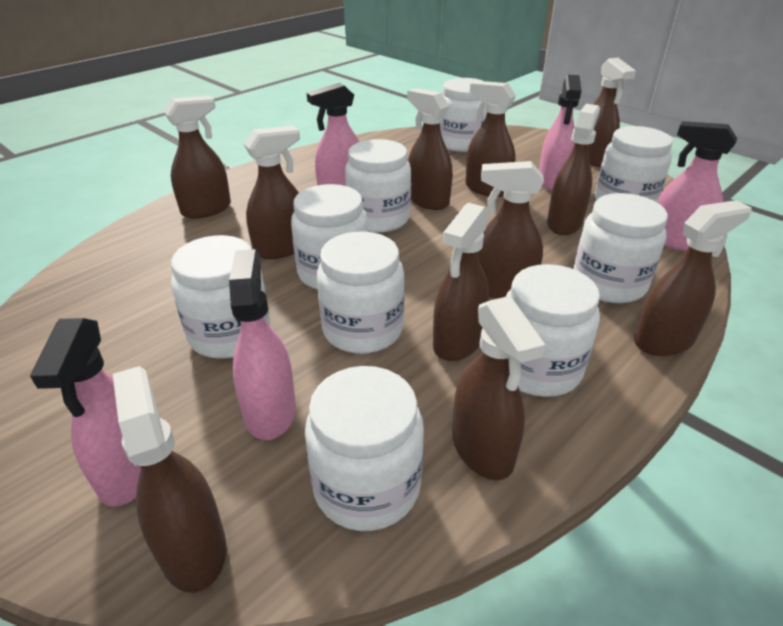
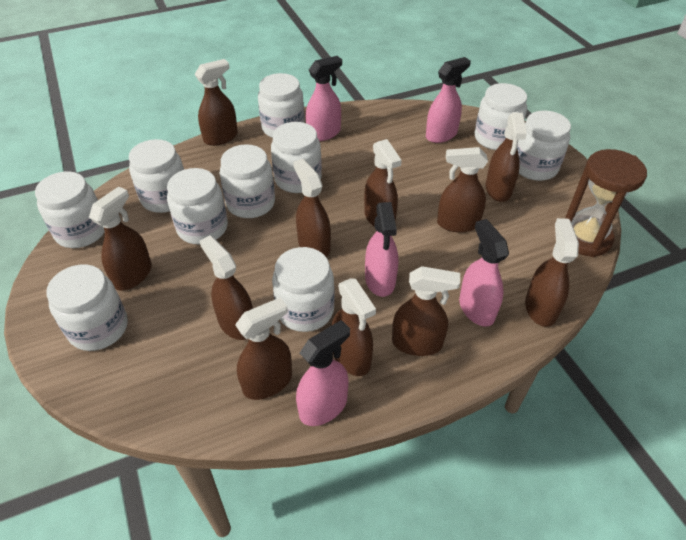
brown hourglass: 0 -> 1
white jar: 9 -> 10

